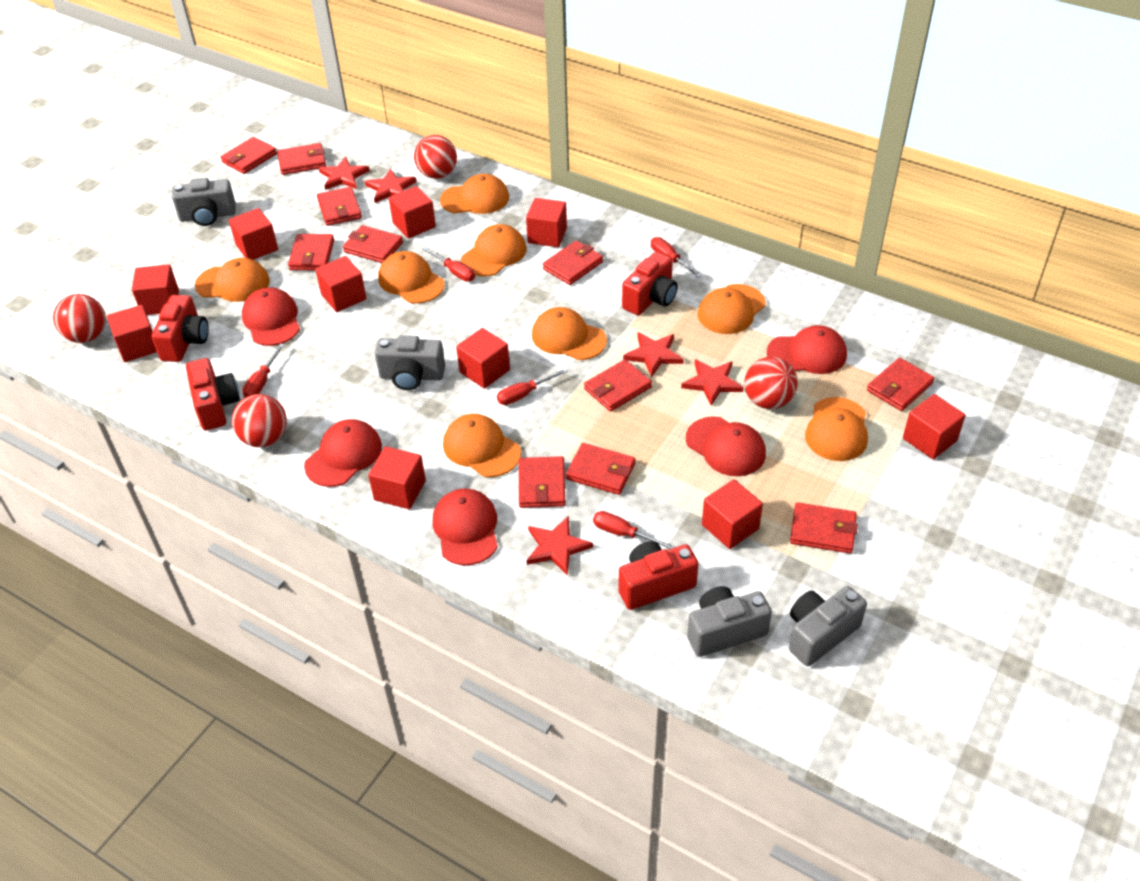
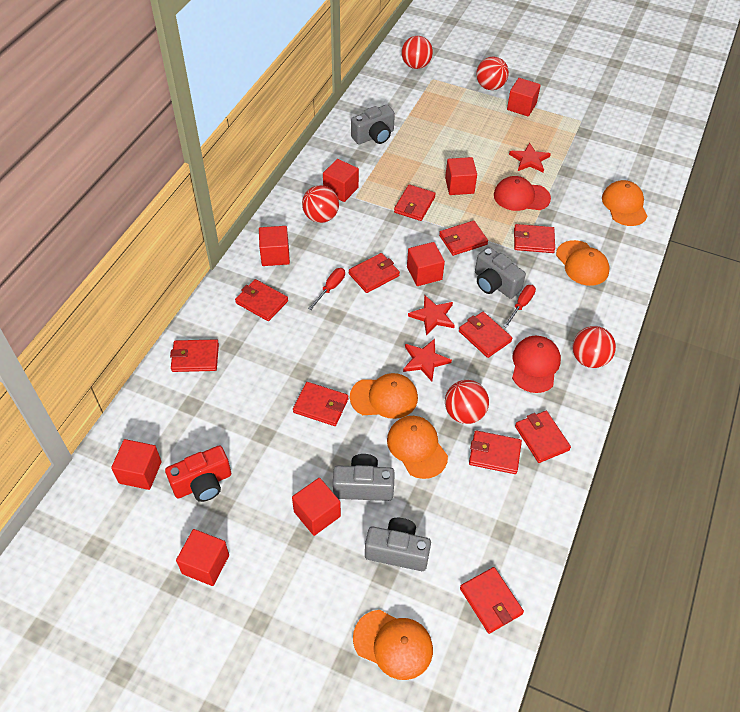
orange cap: 8 -> 5
red ball: 4 -> 5
red camera: 4 -> 1
red cap: 5 -> 2
red cube: 10 -> 8
red screwdriver: 5 -> 2
red star: 5 -> 3

